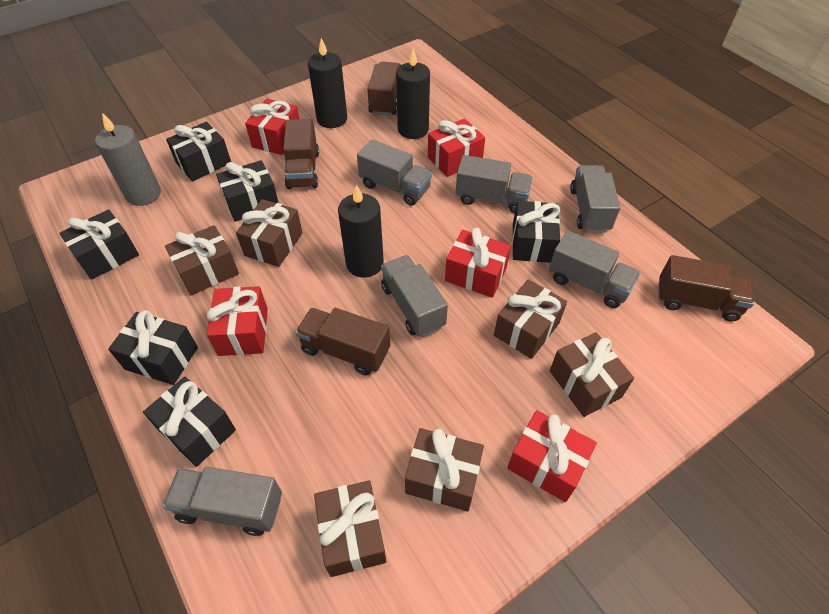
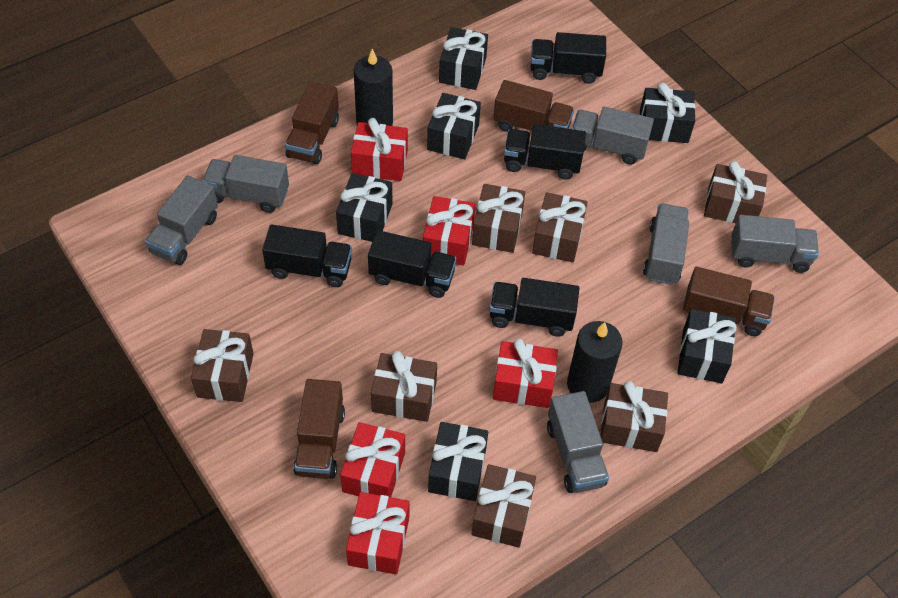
black candle: 3 -> 2
black truck: 0 -> 5
brown gift: 6 -> 7
grey candle: 1 -> 0

